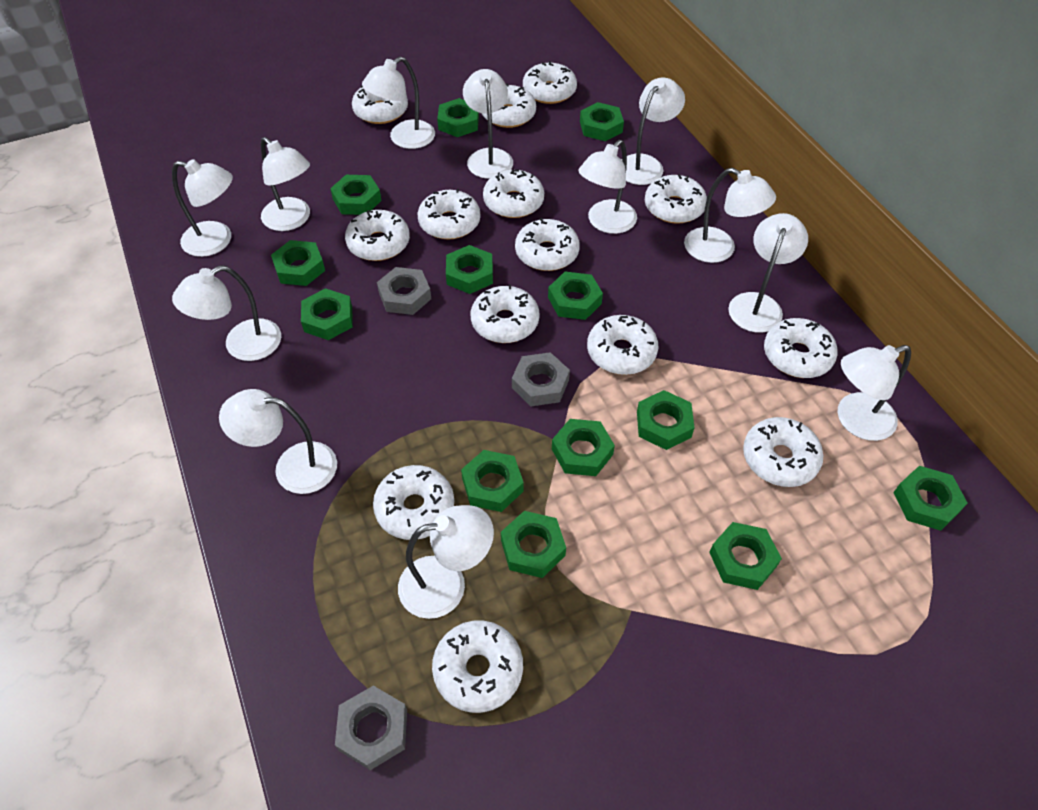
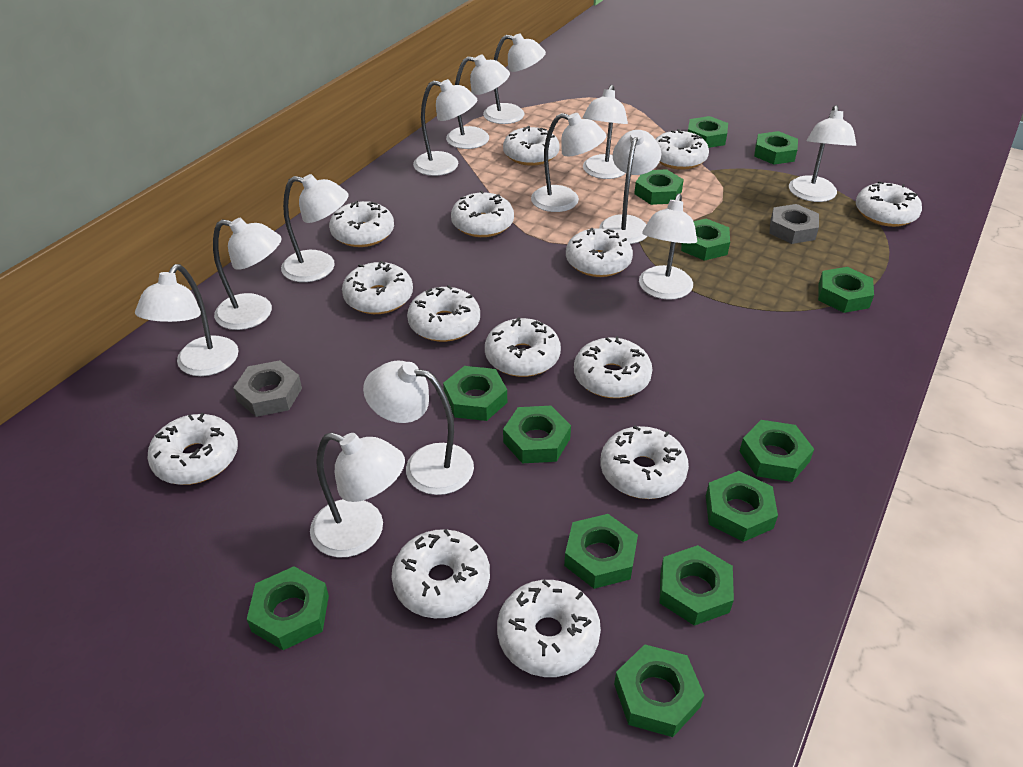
grey nut: 3 -> 2
white lamp: 12 -> 13

